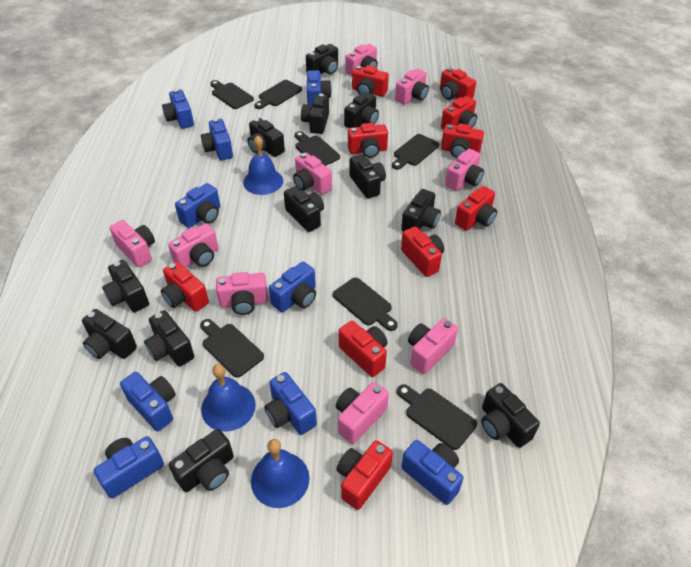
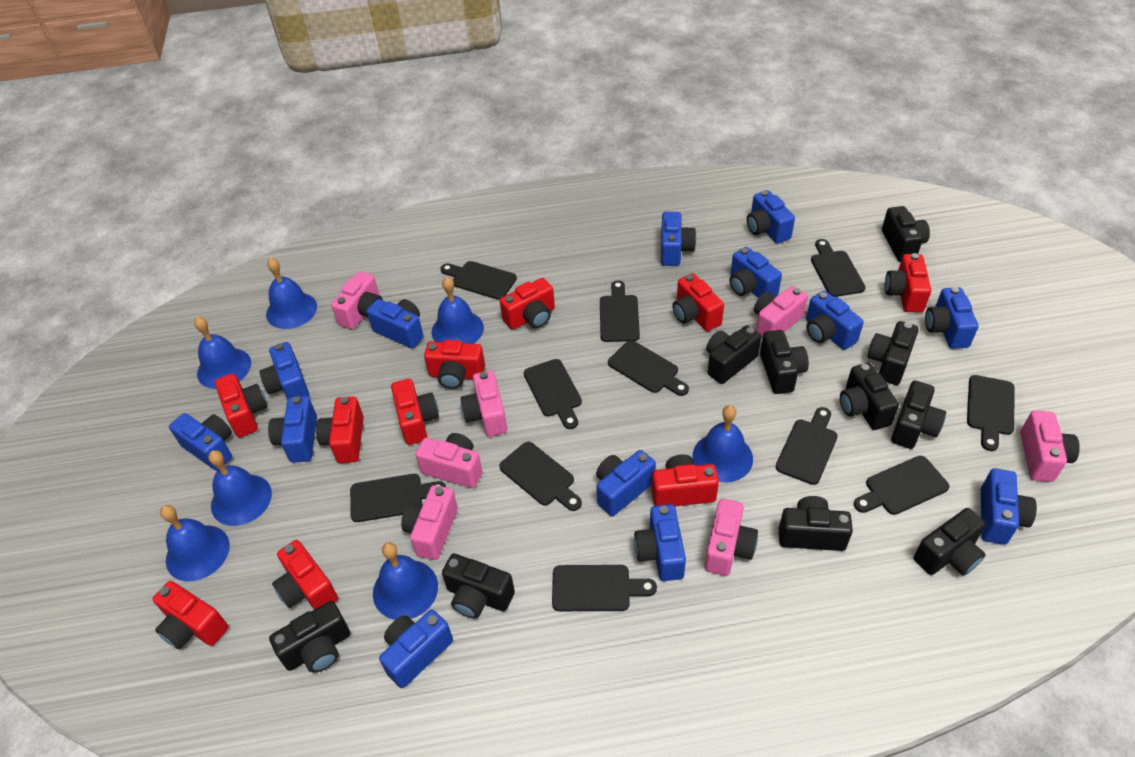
black camera: 12 -> 10
black cutting board: 7 -> 11
blue bell: 3 -> 7
blue camera: 9 -> 13
pink camera: 9 -> 7

